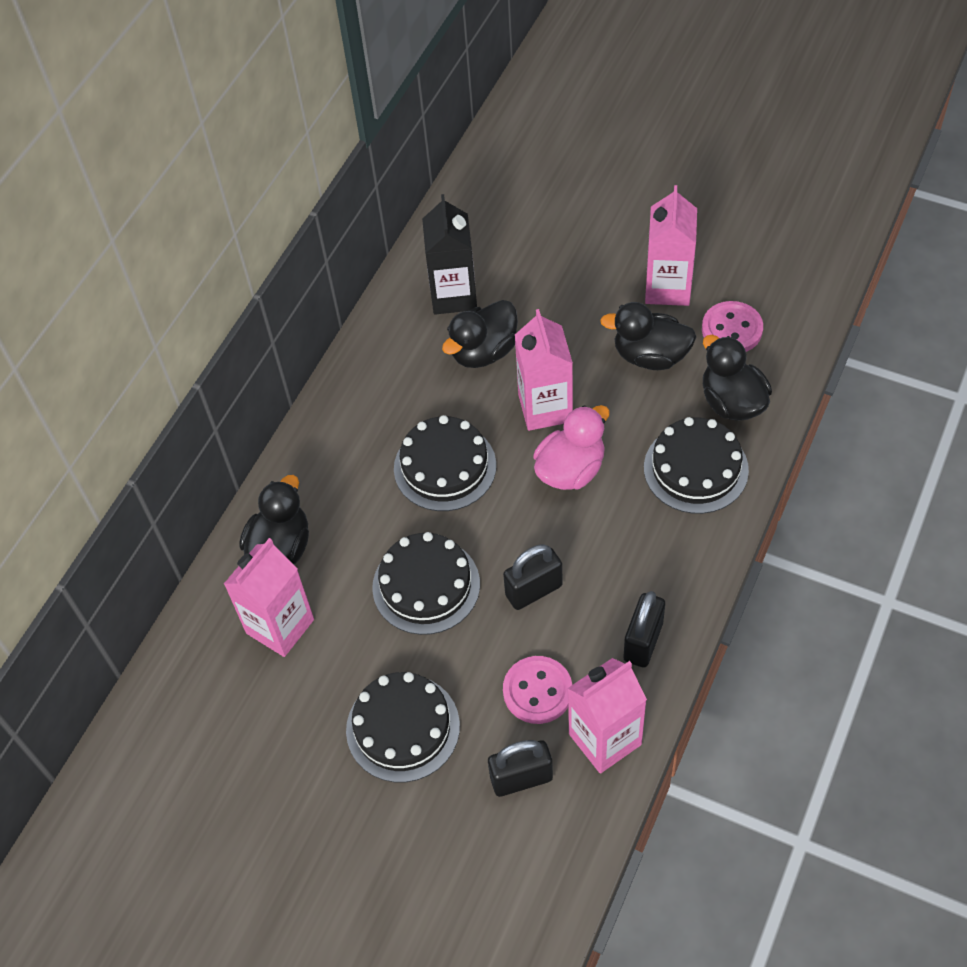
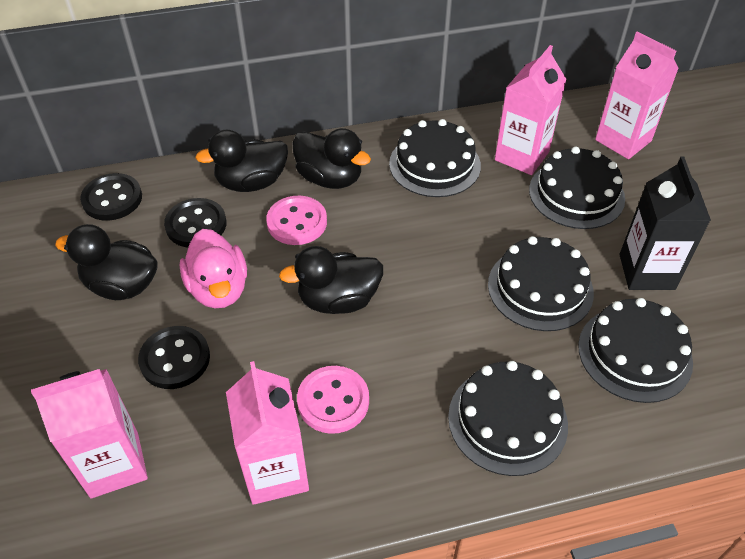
black button: 0 -> 3
black cake: 4 -> 5
black padlock: 3 -> 0

